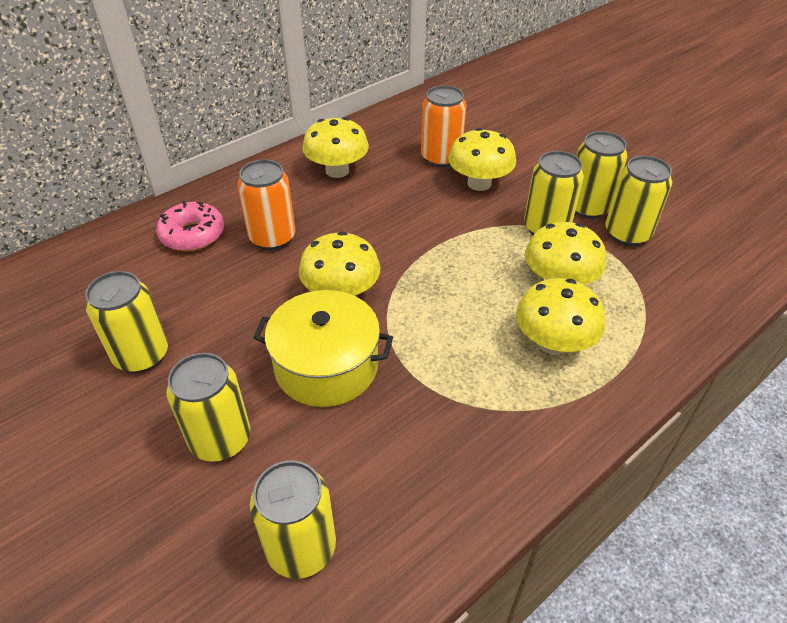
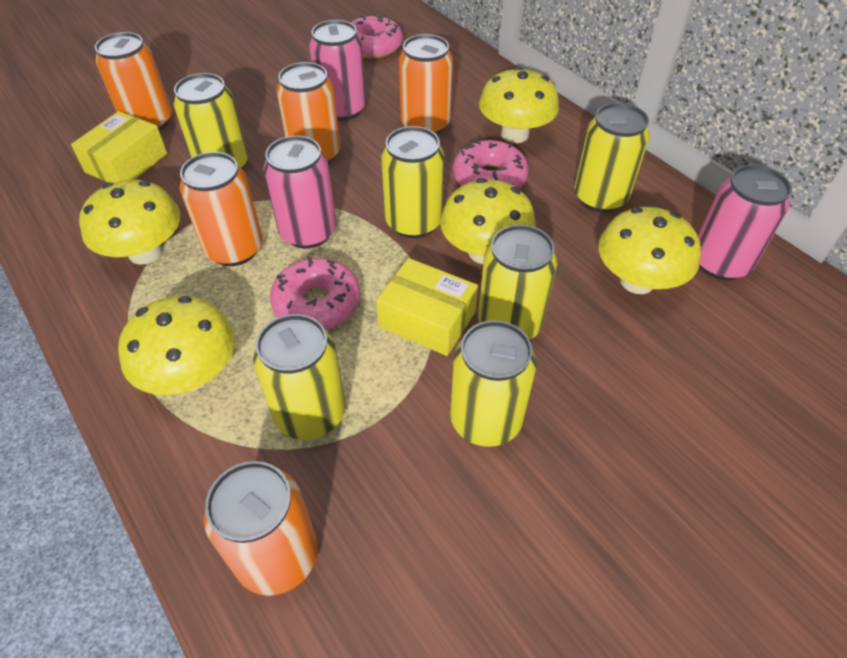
orange can: 2 -> 5
pink can: 0 -> 3
pink donut: 1 -> 3
yellow box: 0 -> 2
yellow pot: 1 -> 0

